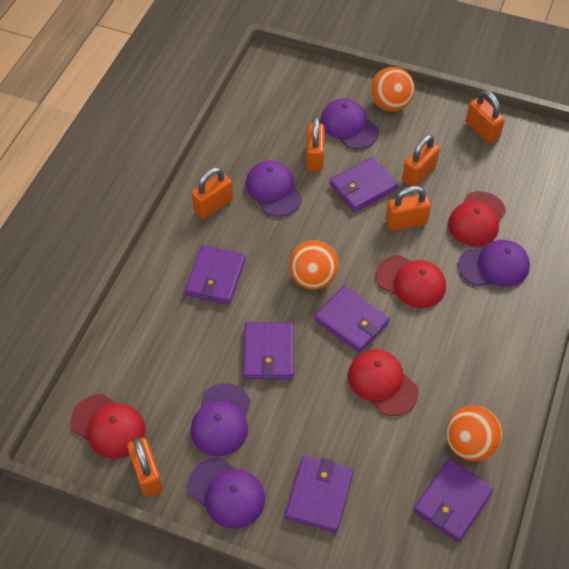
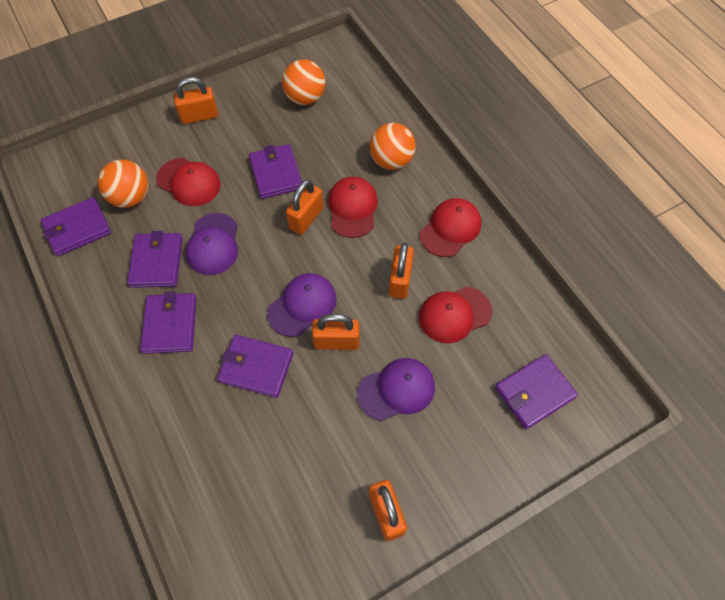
orange padlock: 6 -> 5
purple cap: 5 -> 3

